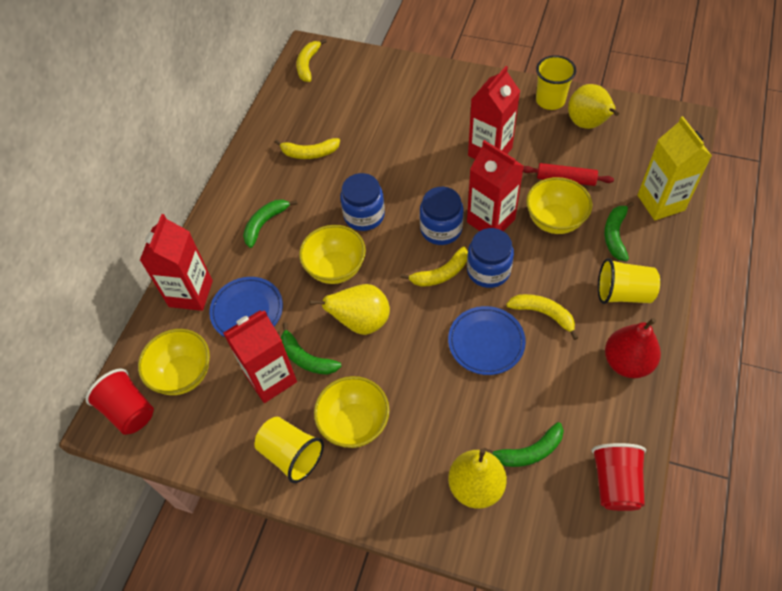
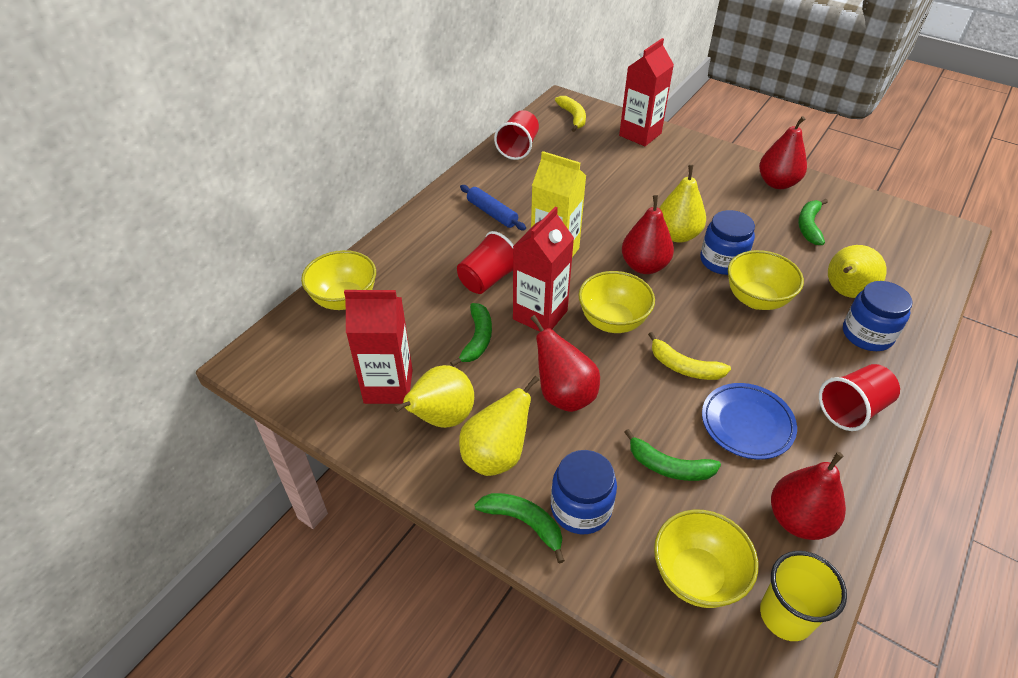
blue plate: 2 -> 1
blue rolling pin: 0 -> 1
red carton: 4 -> 3
red cup: 2 -> 3
red pear: 1 -> 4
red rolling pin: 1 -> 0
yellow banana: 4 -> 2
yellow cup: 3 -> 1
yellow pear: 3 -> 4

